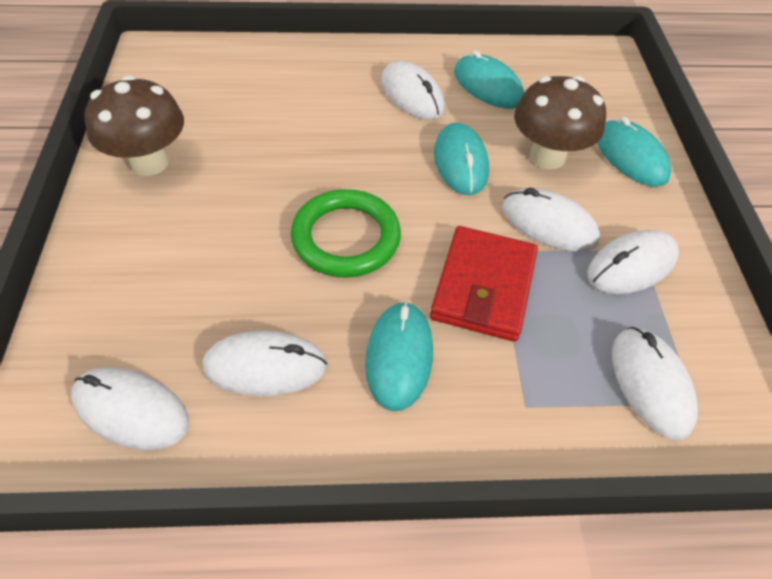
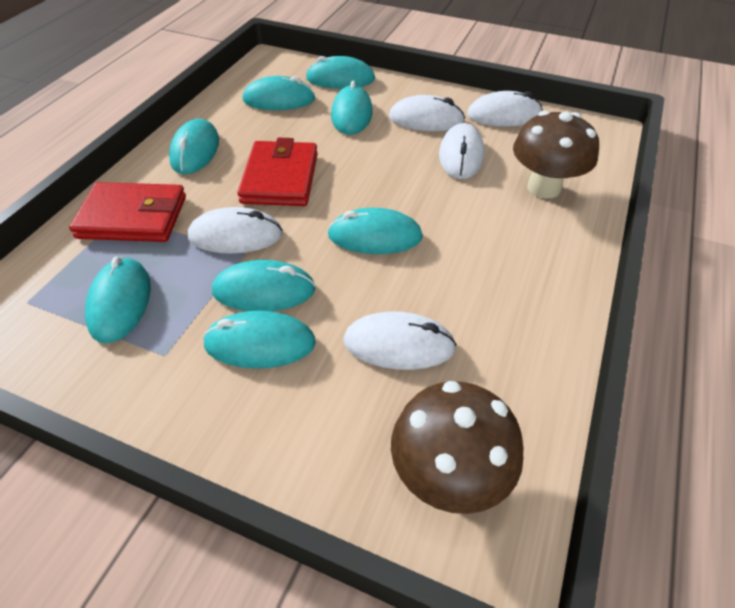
green ring: 1 -> 0
red wallet: 1 -> 2
turquoise mouse: 4 -> 8
white mouse: 6 -> 5

